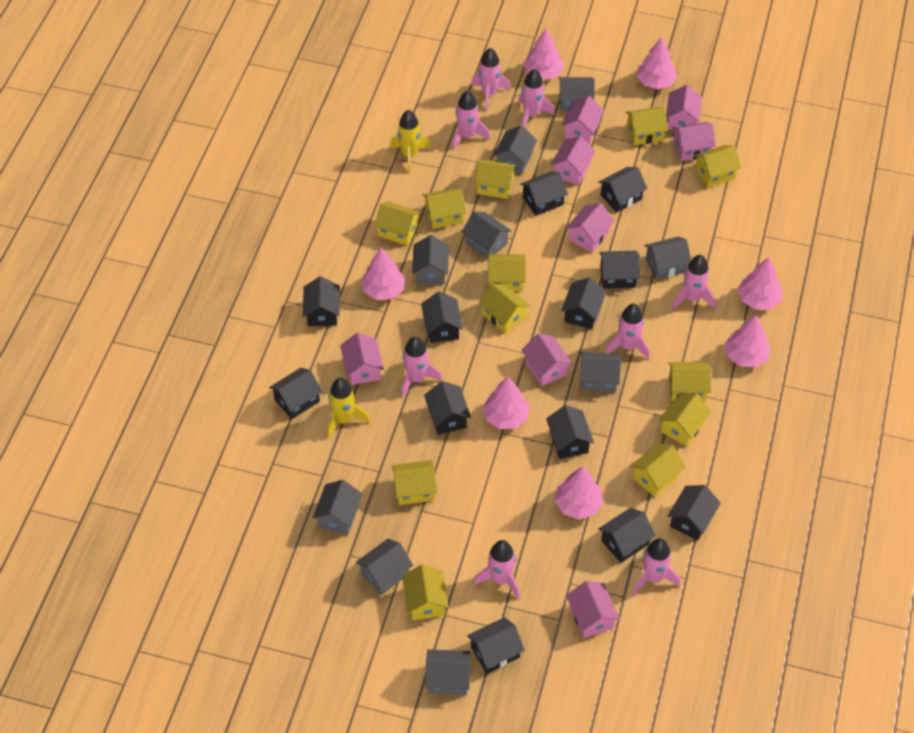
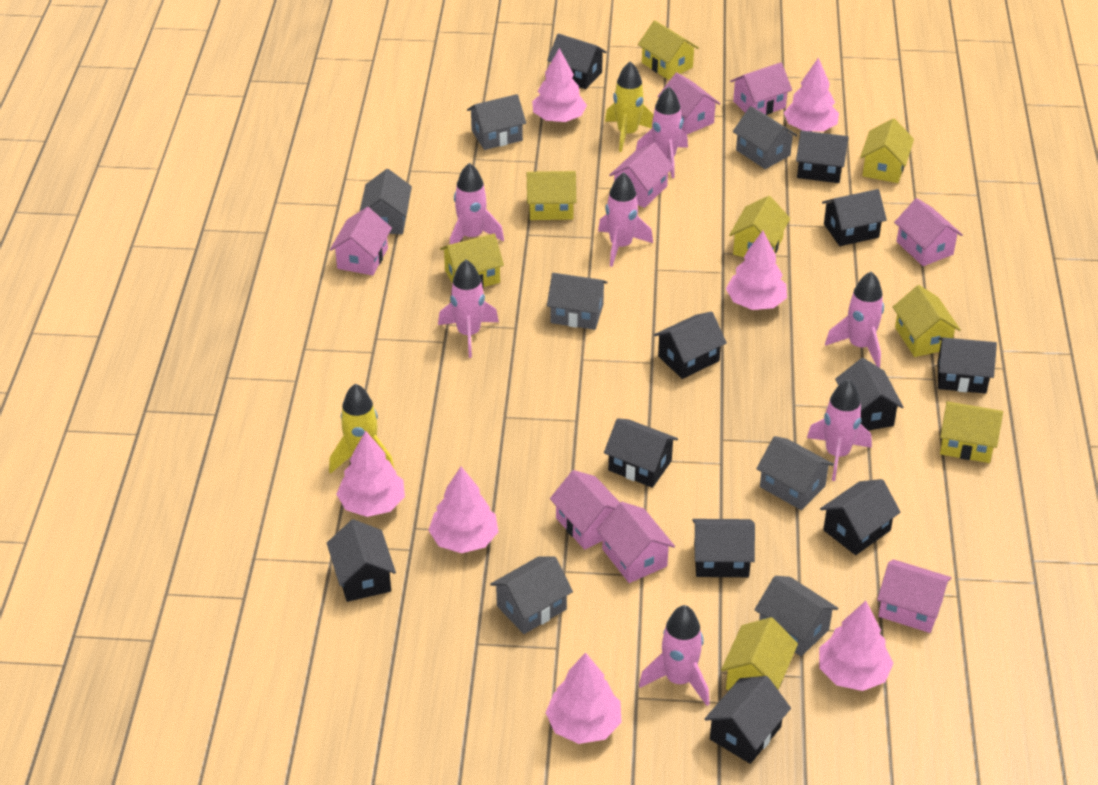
black house: 12 -> 11
grey house: 9 -> 7
pink rocket: 8 -> 7
yellow house: 12 -> 8

